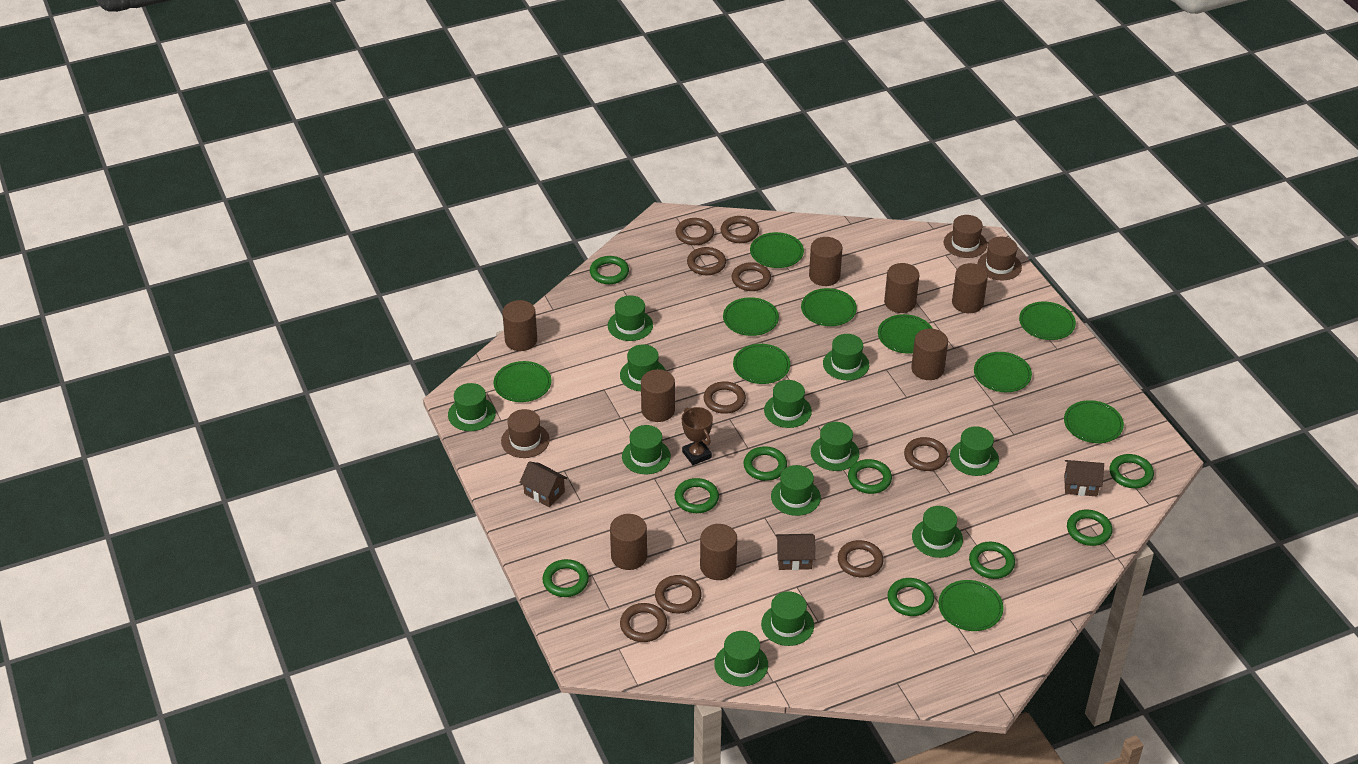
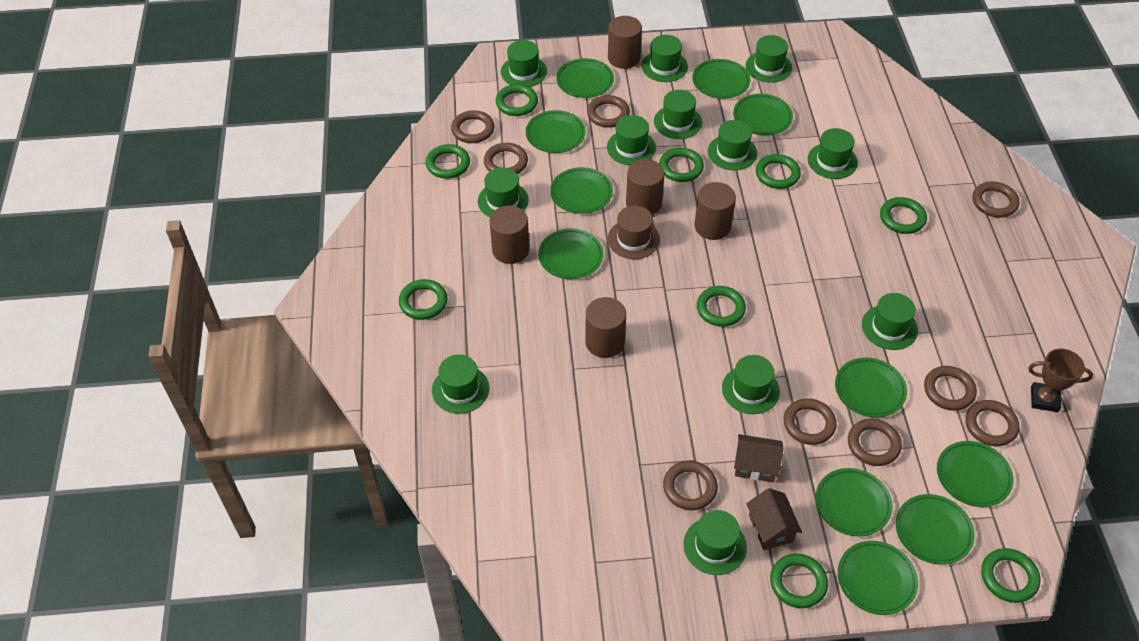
brown cylinder: 8 -> 5
brown hat: 3 -> 1
brown house: 3 -> 2
green plate: 10 -> 11

